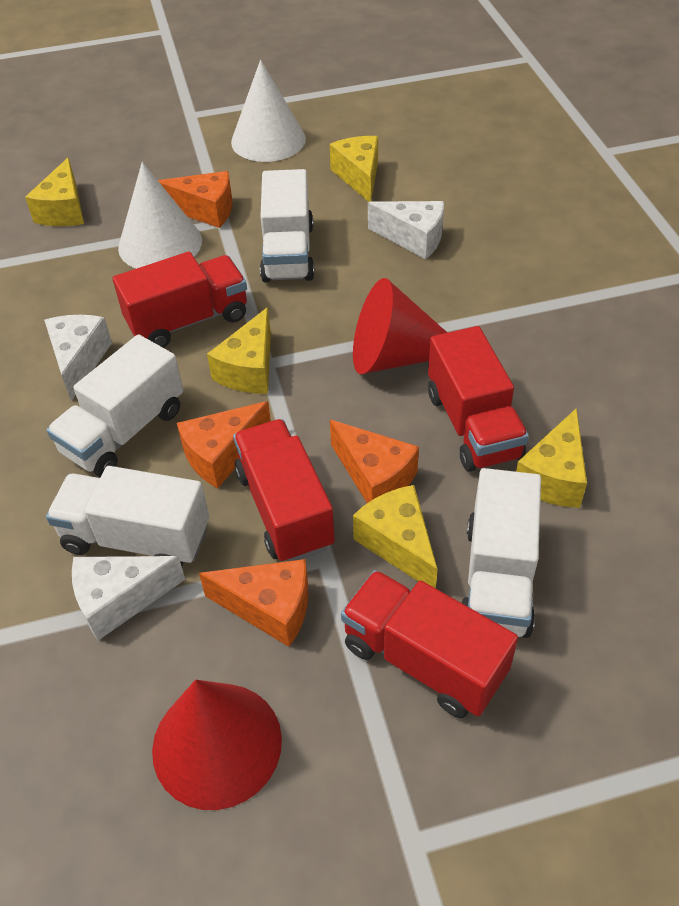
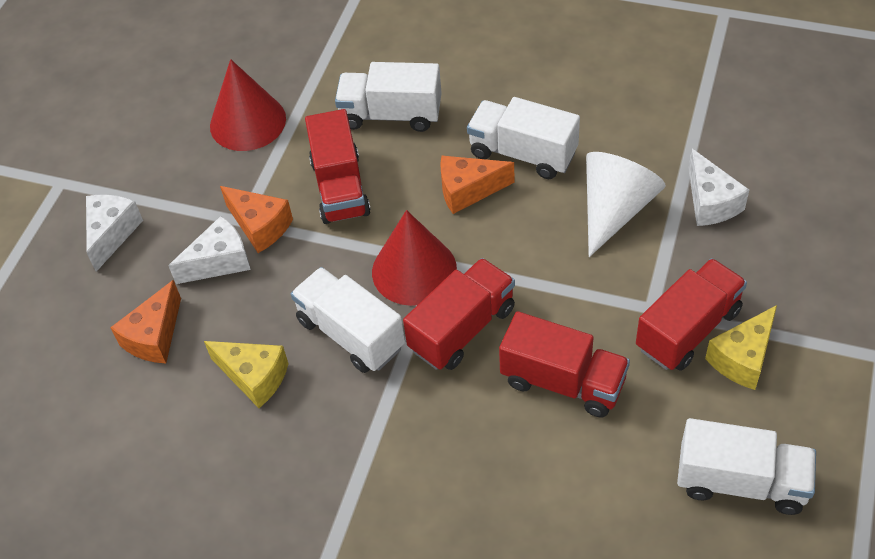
orange cheese: 4 -> 3
white cone: 2 -> 1
yellow cheese: 5 -> 2

